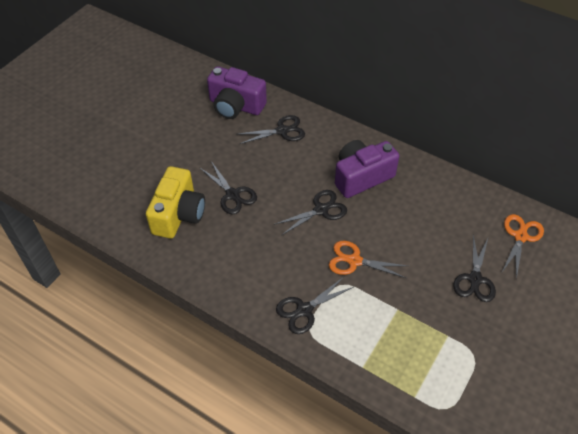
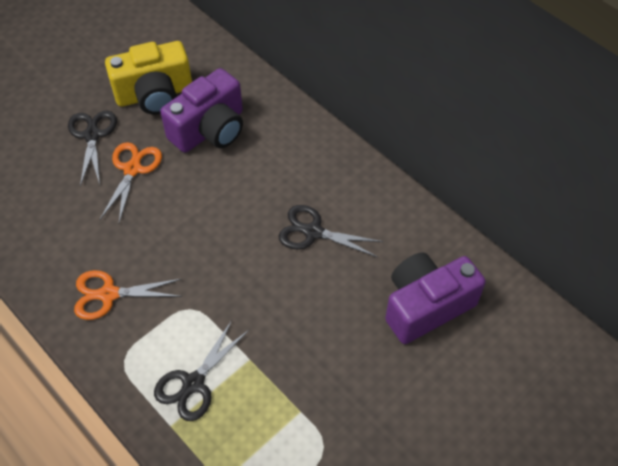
black scissors: 5 -> 3

